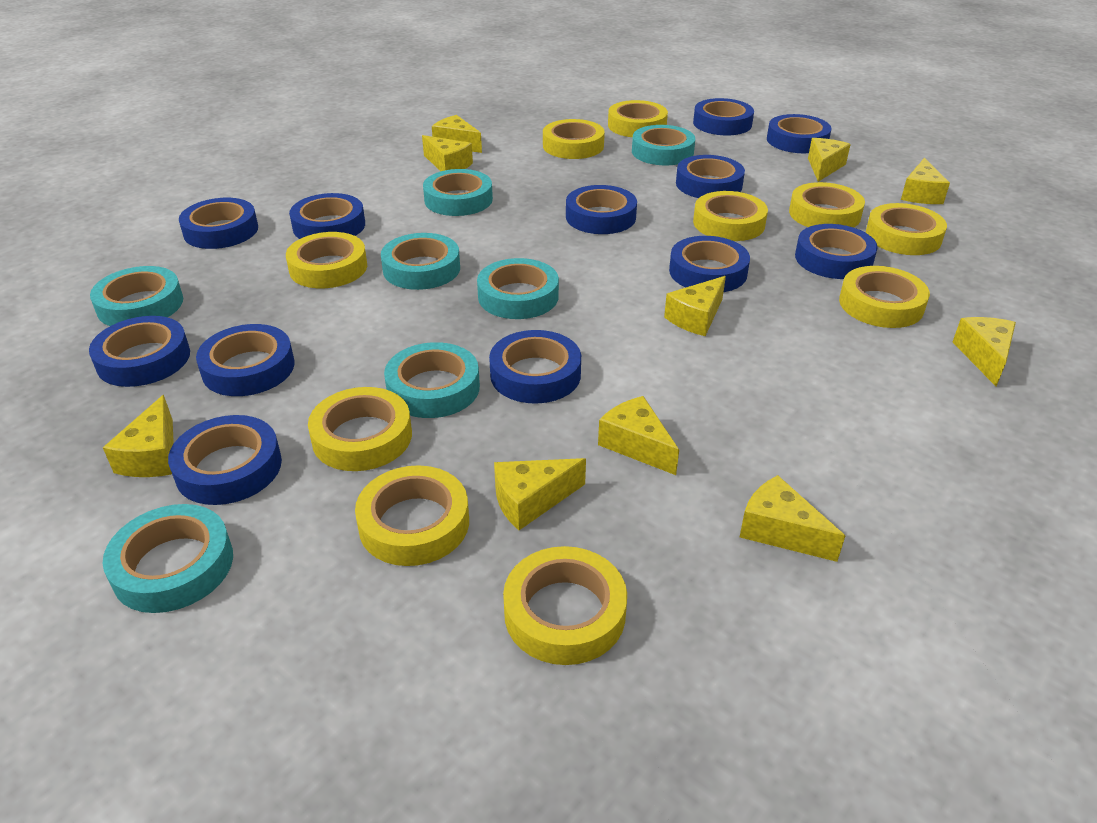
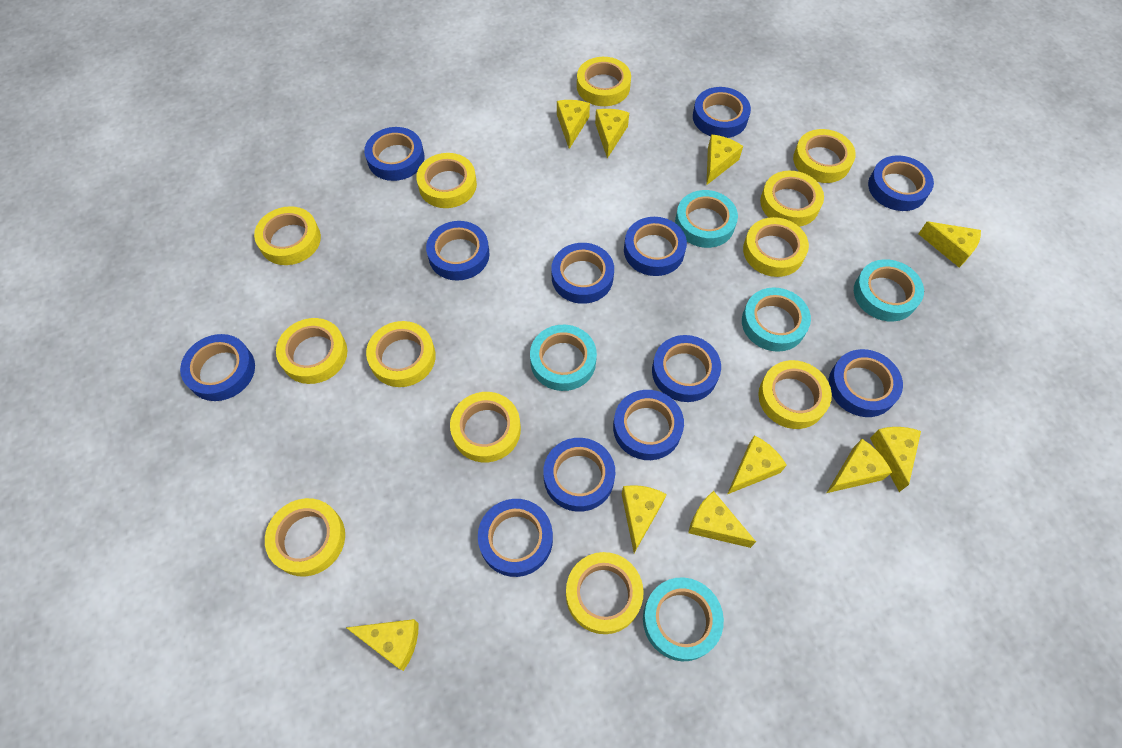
turquoise tape: 7 -> 5
yellow tape: 10 -> 12

